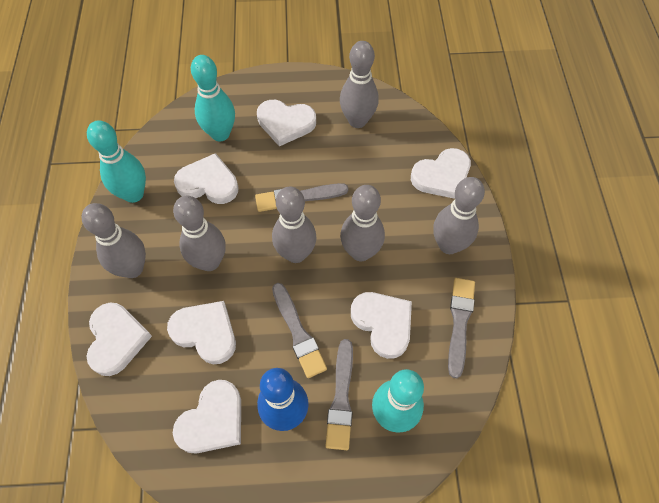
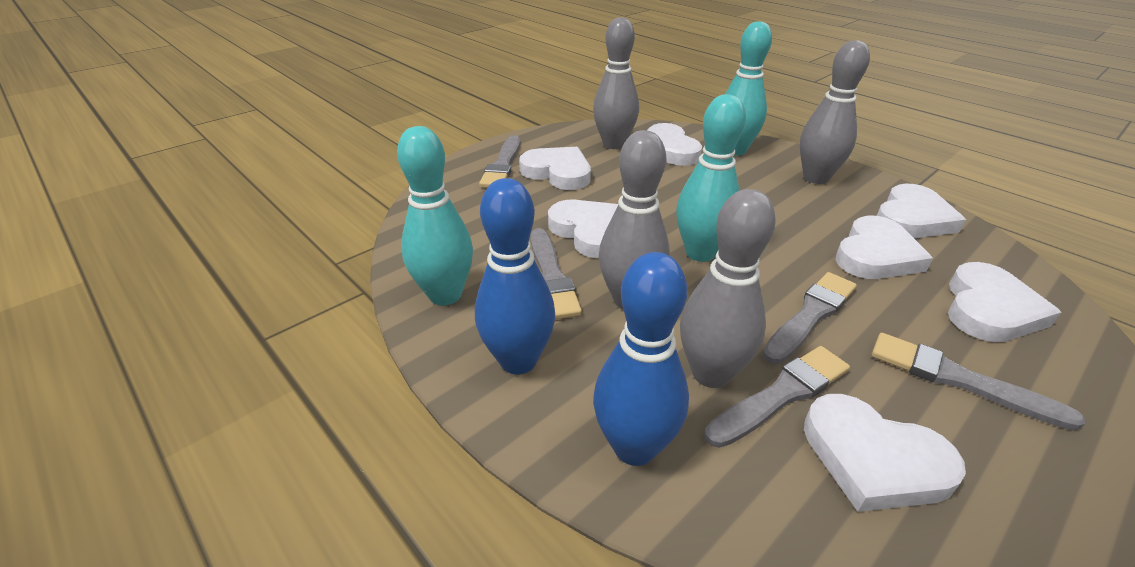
blue bowling pin: 1 -> 2
grey bowling pin: 6 -> 4
grey brush: 4 -> 5

